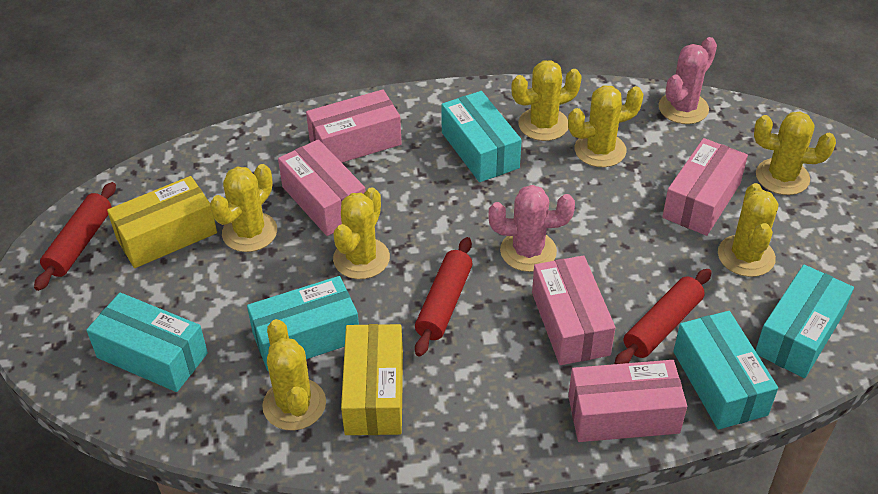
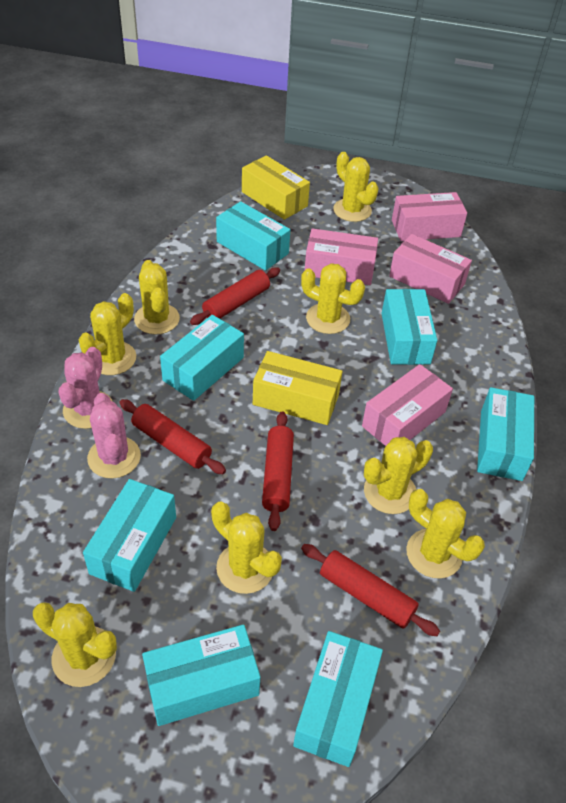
pink box: 5 -> 4
red rolling pin: 3 -> 4
turquoise box: 5 -> 7
yellow cactus: 7 -> 8

